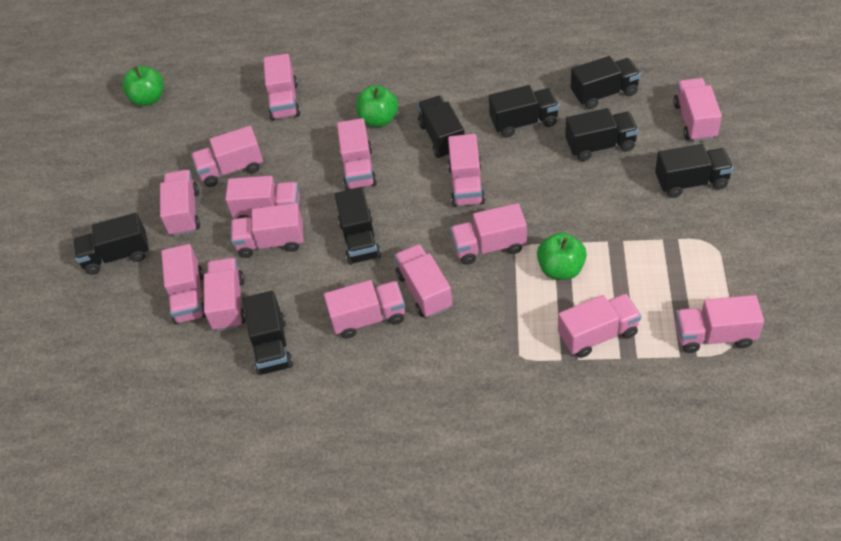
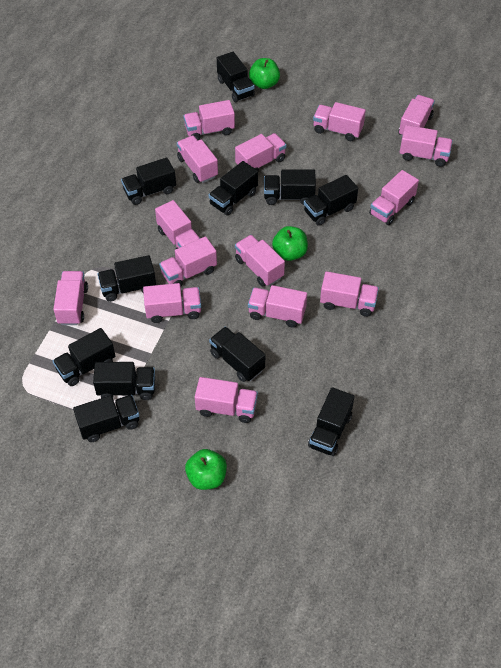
black truck: 8 -> 11

